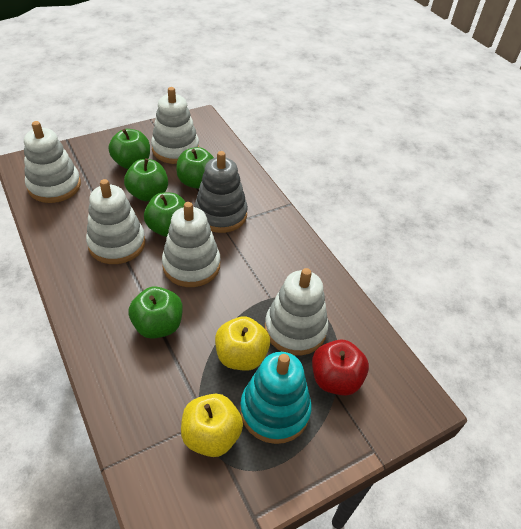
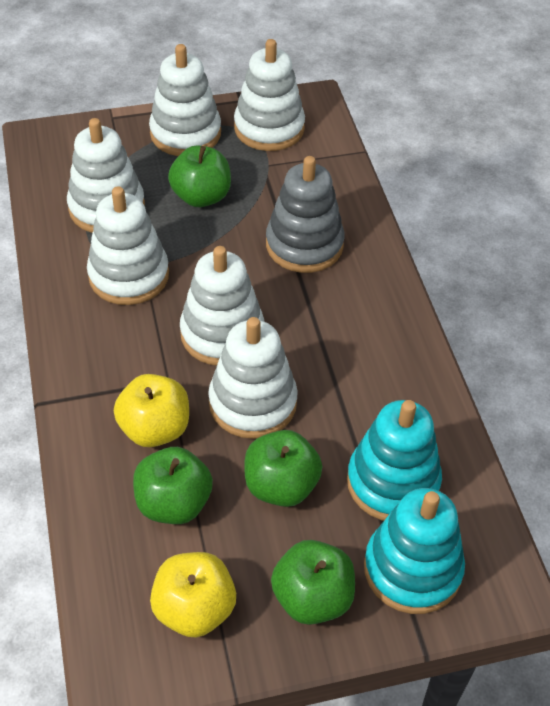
green apple: 5 -> 4
red apple: 1 -> 0
turquoise stacking toy: 1 -> 2
white stacking toy: 5 -> 6

